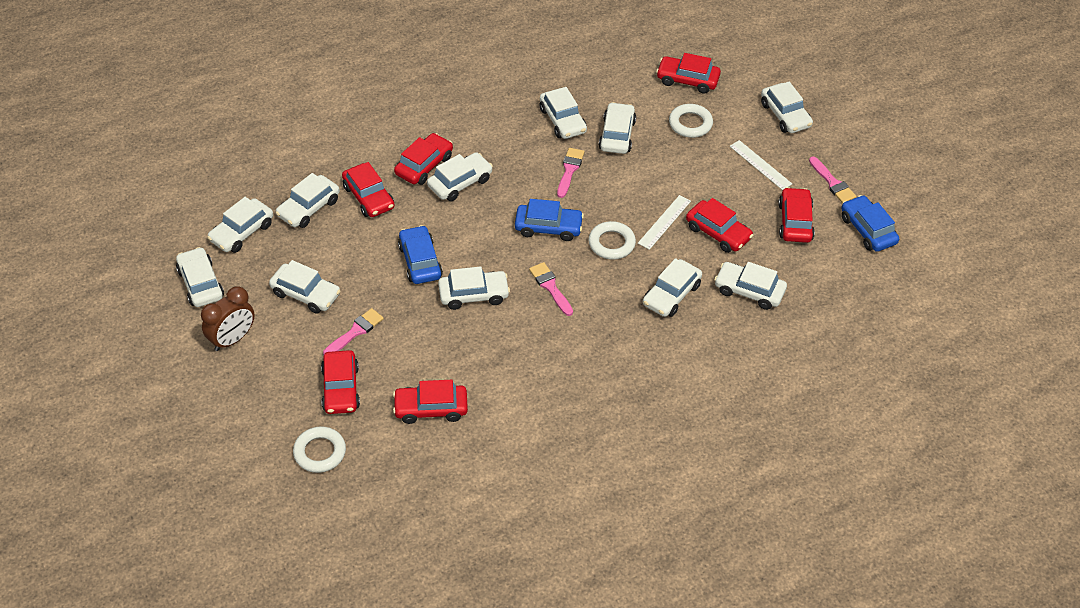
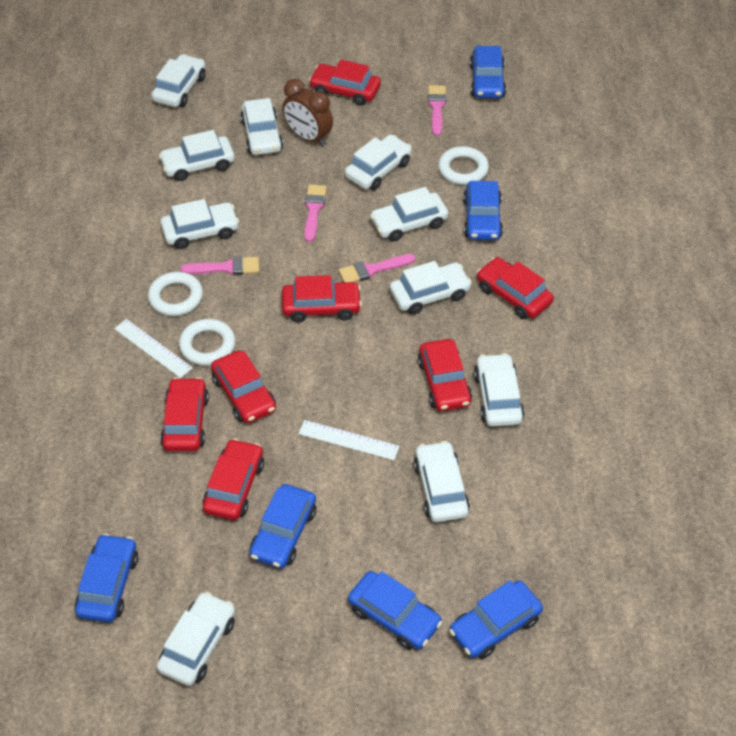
blue car: 3 -> 6
white car: 11 -> 10

